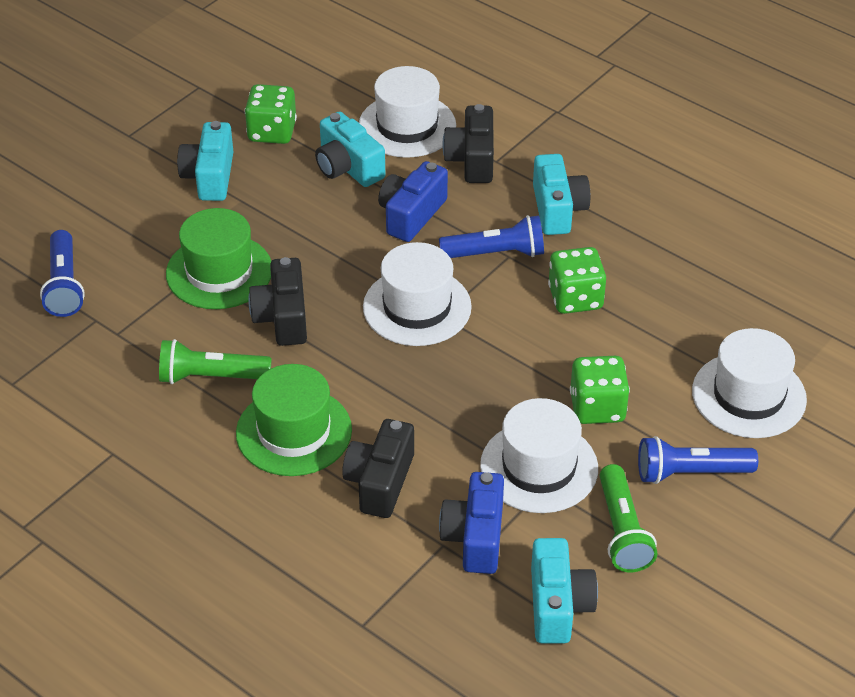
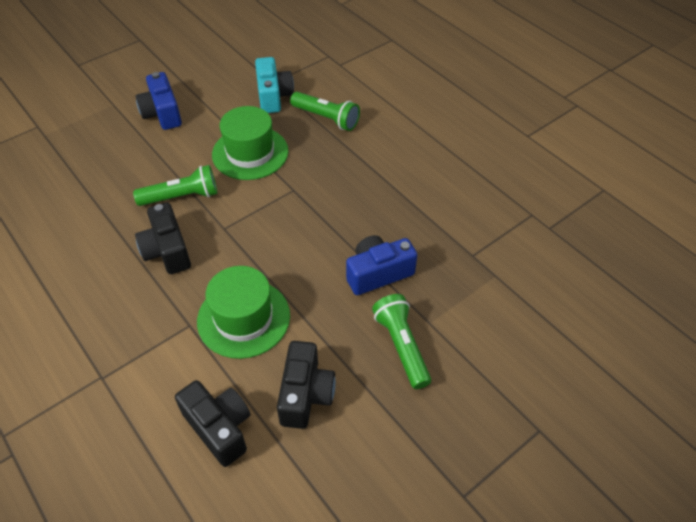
blue flashlight: 3 -> 0
green dice: 3 -> 0
green flashlight: 2 -> 3
turquoise camera: 4 -> 1
white hat: 4 -> 0

